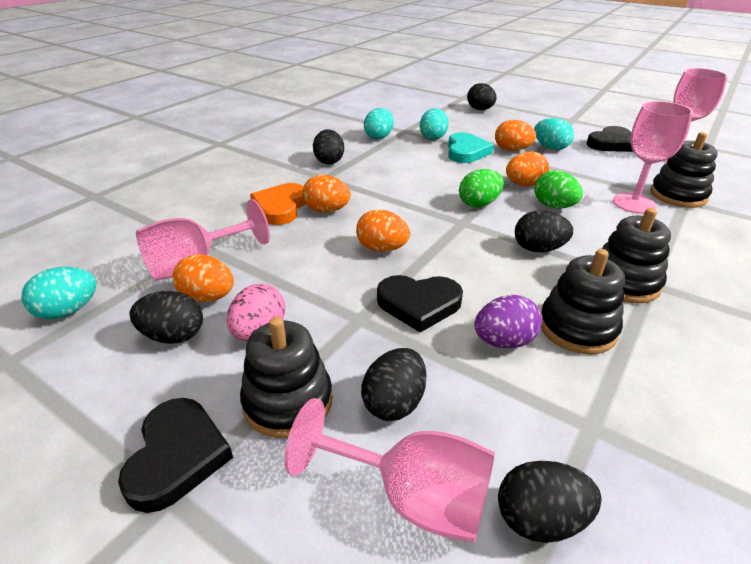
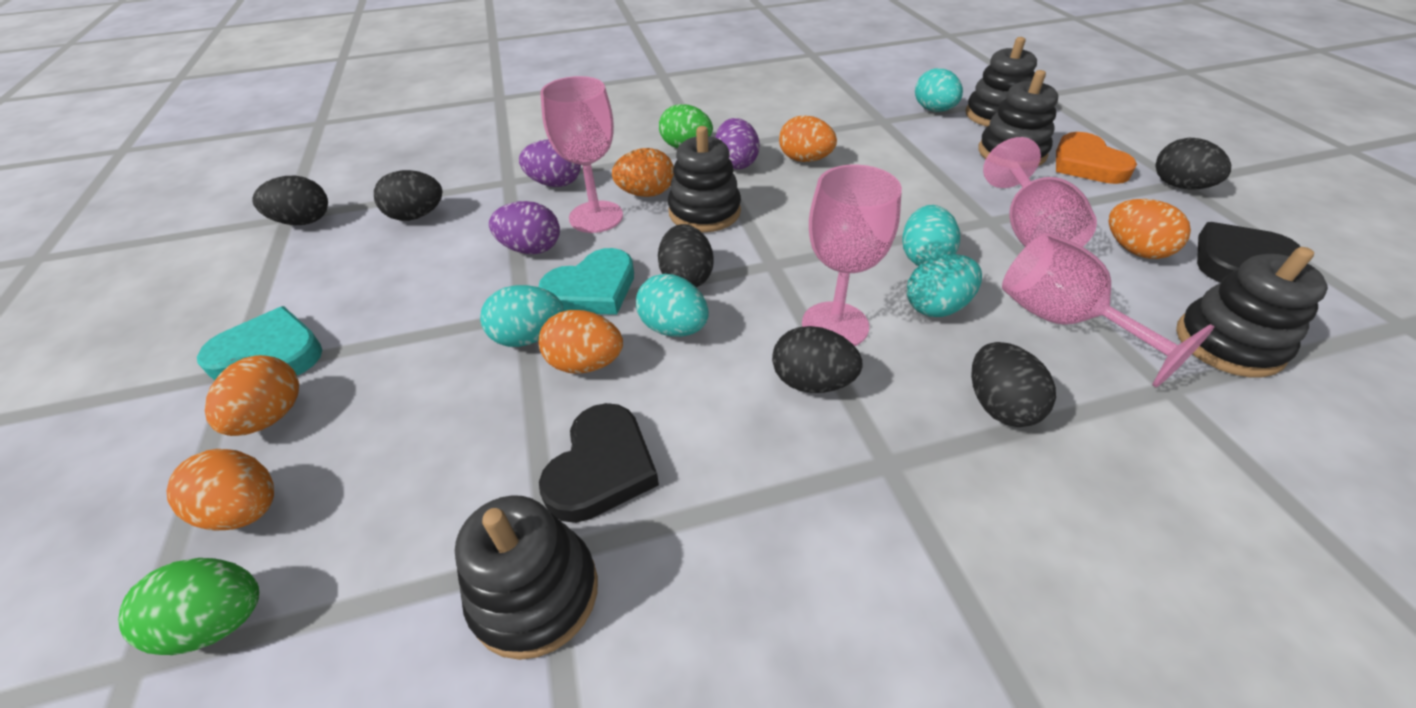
black heart: 3 -> 2
black stacking toy: 4 -> 5
orange egg: 5 -> 6
pink egg: 1 -> 0
purple egg: 1 -> 3
turquoise egg: 4 -> 5
turquoise heart: 1 -> 2

